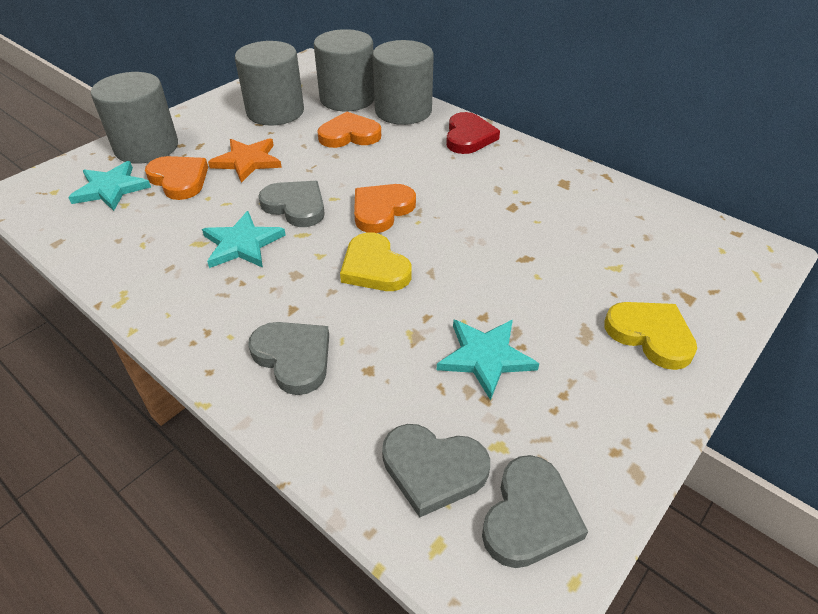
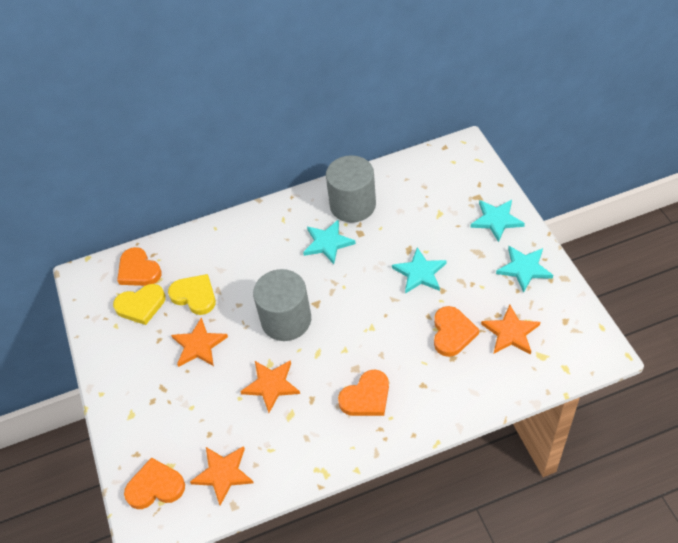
grey cylinder: 4 -> 2
grey heart: 4 -> 0
orange heart: 3 -> 4
orange star: 1 -> 4
red heart: 1 -> 0
turquoise star: 3 -> 4

